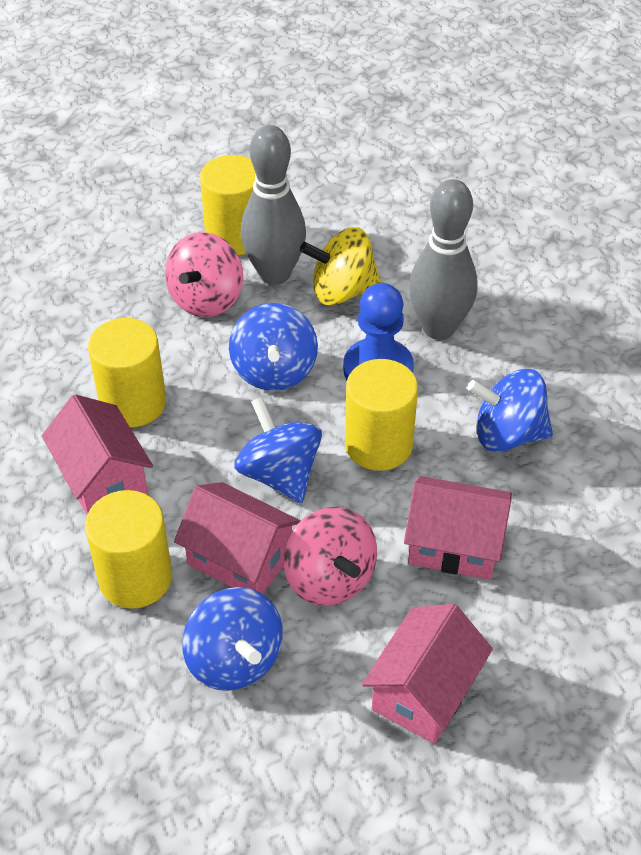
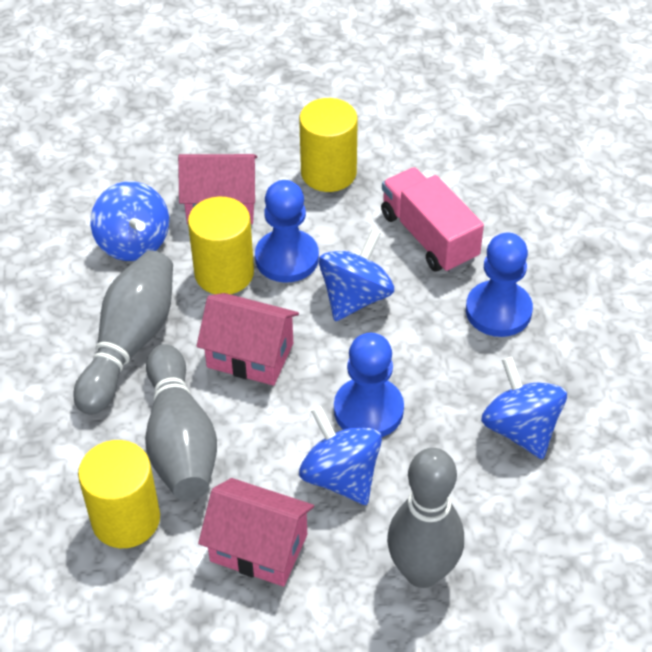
blue pawn: 1 -> 3
grey bowling pin: 2 -> 3
pink house: 4 -> 3
pink spinning top: 2 -> 0
pink truck: 0 -> 1
yellow cylinder: 4 -> 3
yellow spinning top: 1 -> 0

